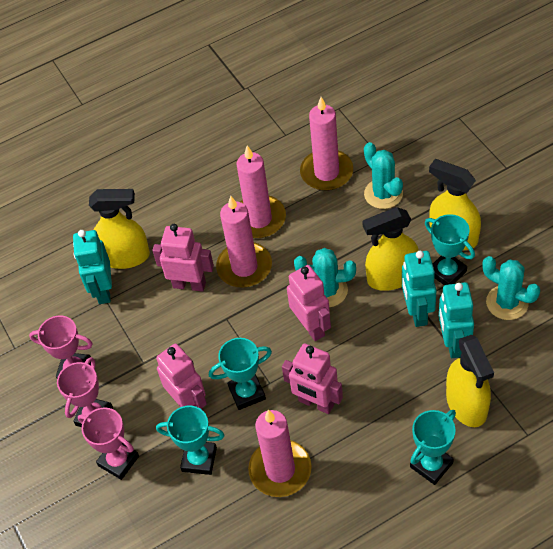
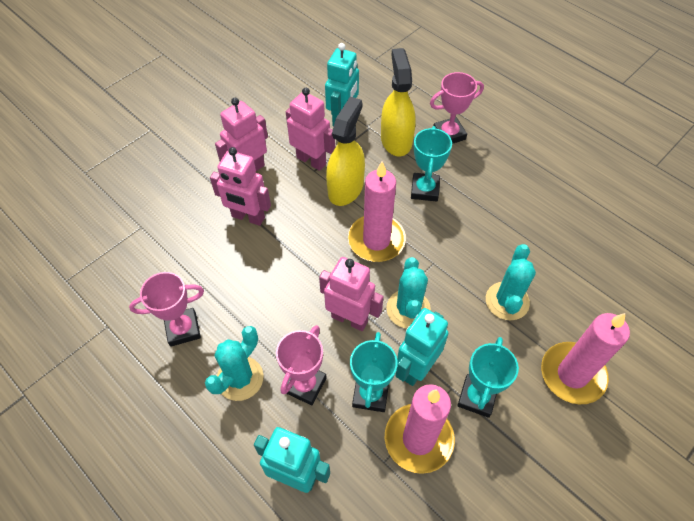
pink candle: 4 -> 3
turquoise trophy: 4 -> 3
yellow spray bottle: 4 -> 2

